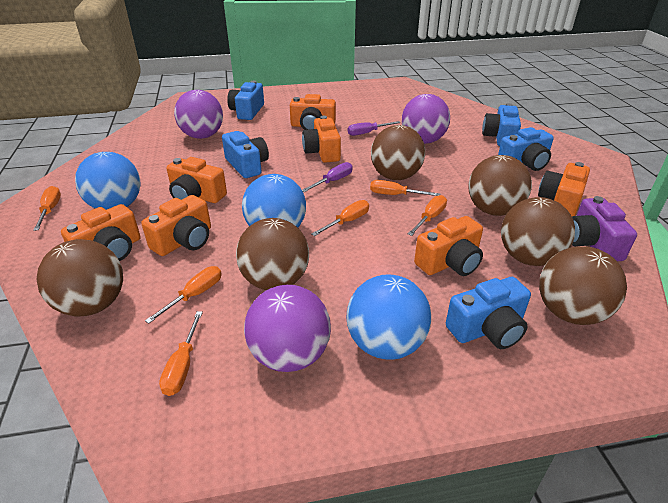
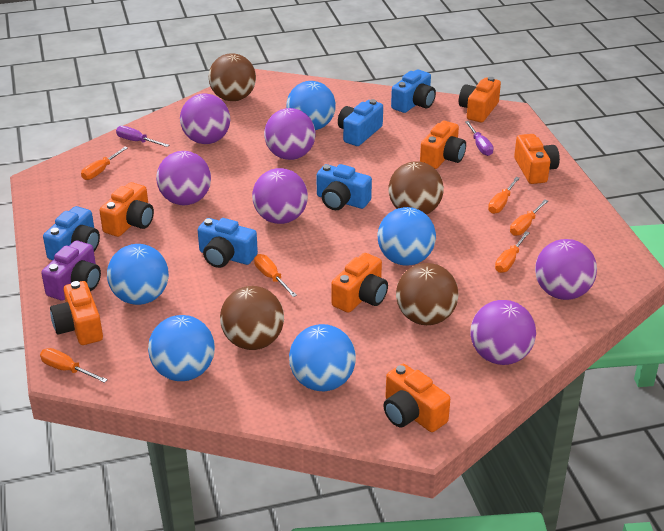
blue ball: 3 -> 5
brown ball: 6 -> 4
purple ball: 3 -> 6

